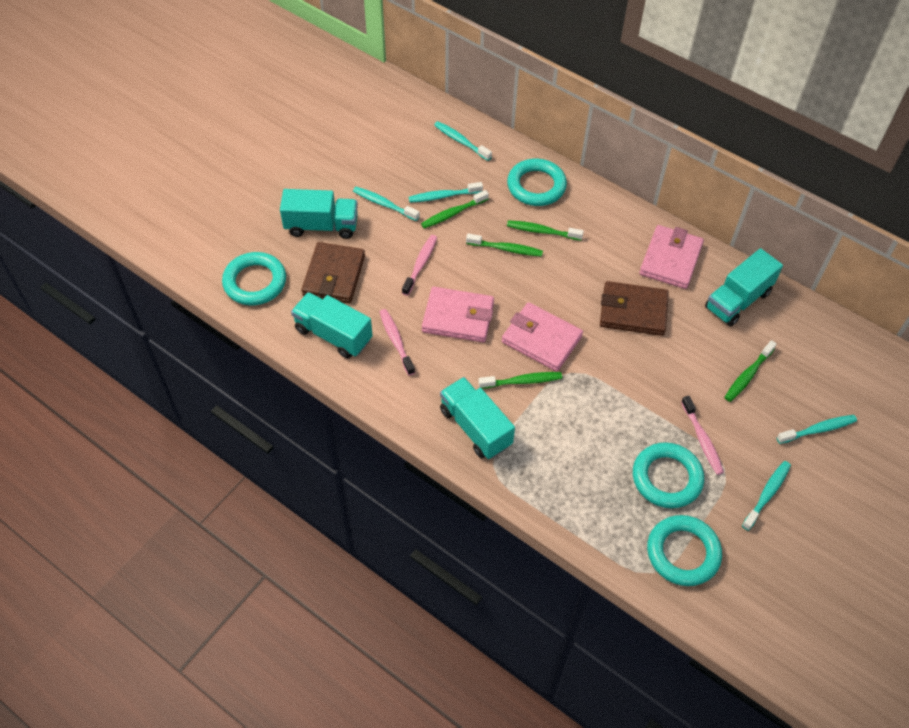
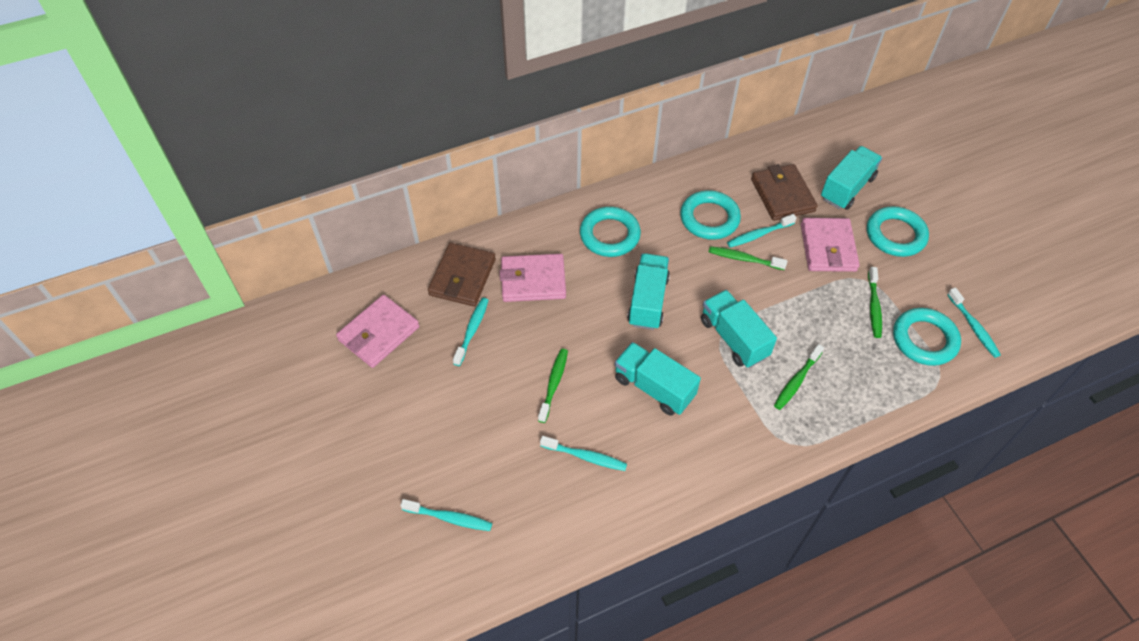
green toothbrush: 5 -> 4
pink toothbrush: 3 -> 0

